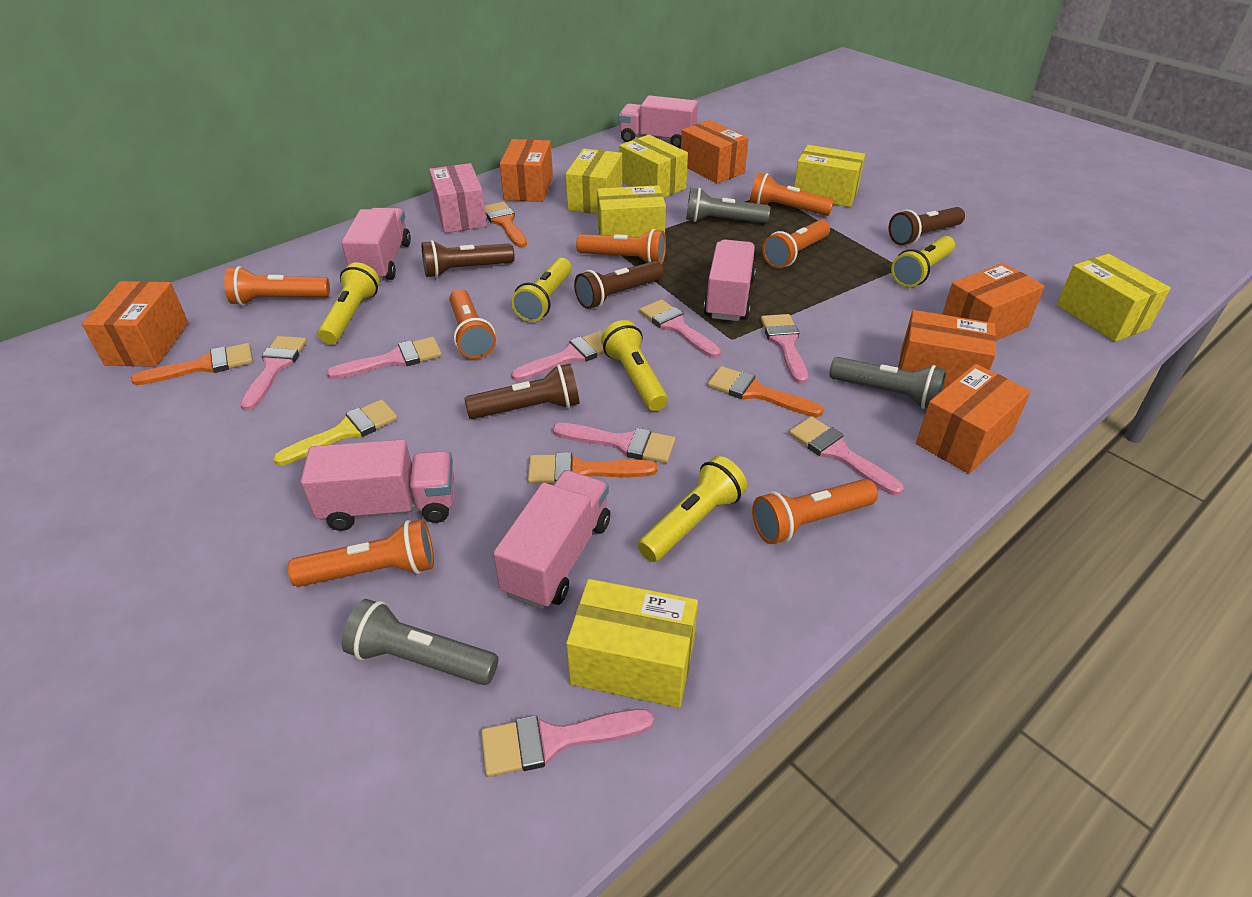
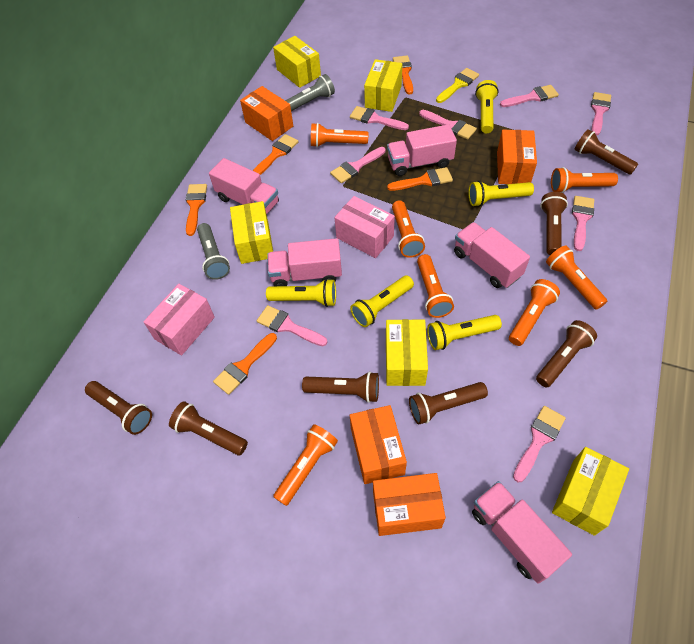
brown flashlight: 4 -> 7
grey flashlight: 3 -> 2
orange box: 6 -> 4
orange brush: 4 -> 5
pink box: 1 -> 2
yellow box: 6 -> 5

